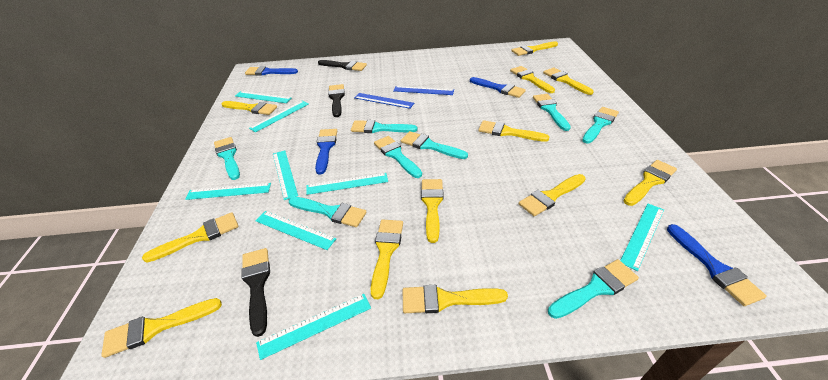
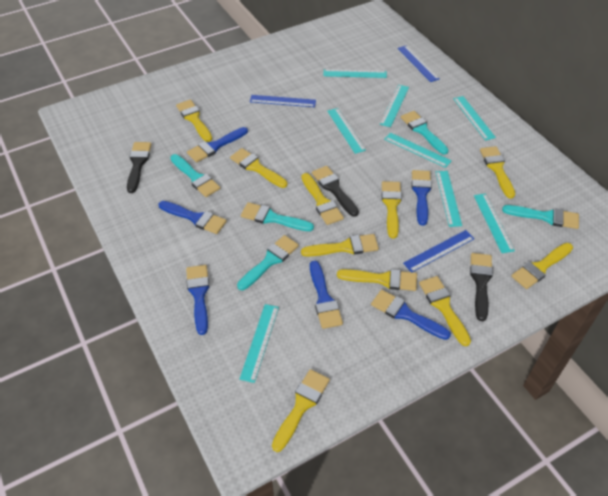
blue brush: 4 -> 6
blue ruler: 2 -> 3
turquoise brush: 8 -> 5
yellow brush: 12 -> 10

